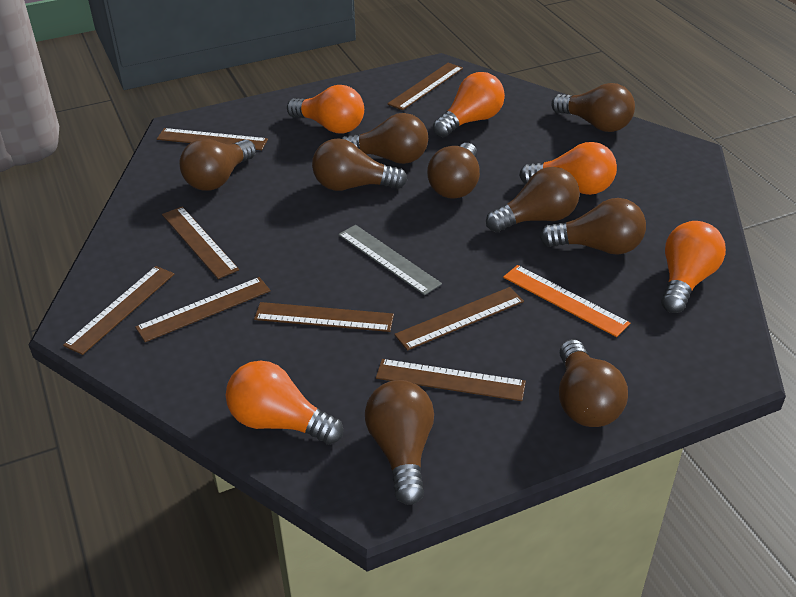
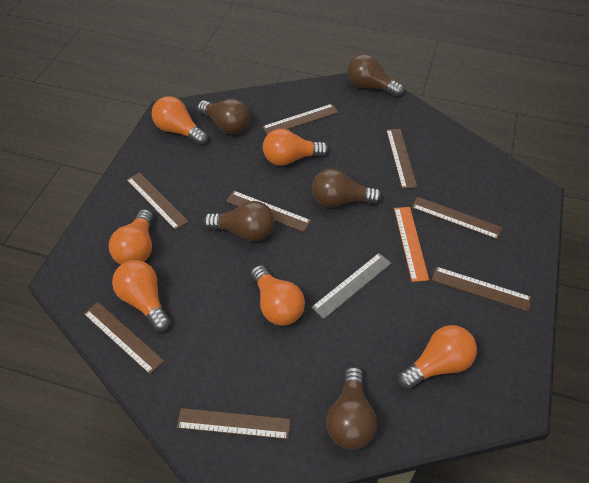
brown light bulb: 9 -> 5
orange light bulb: 5 -> 6

